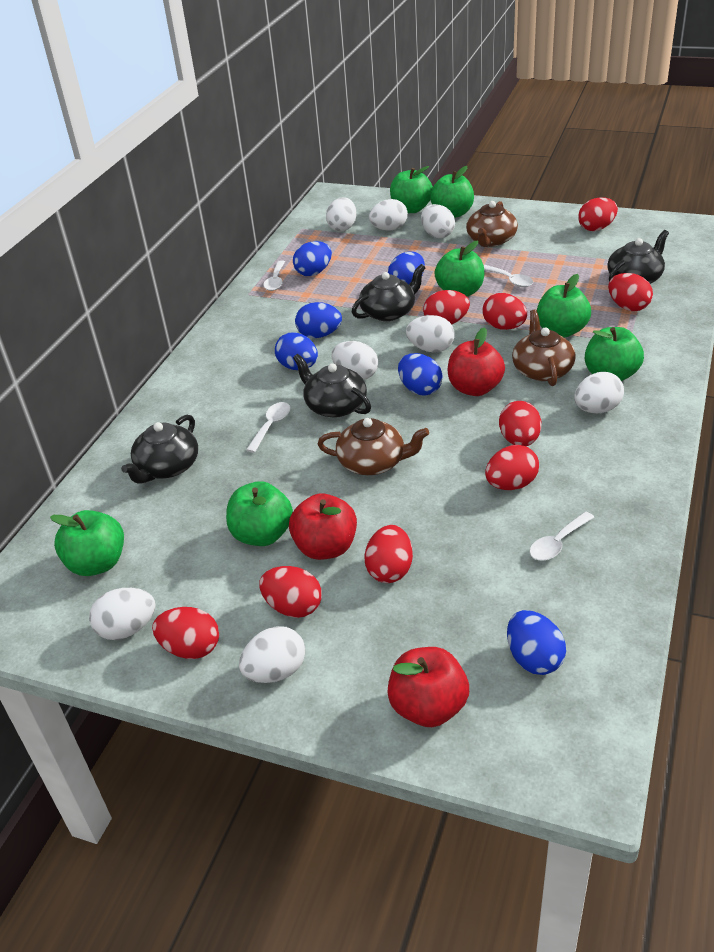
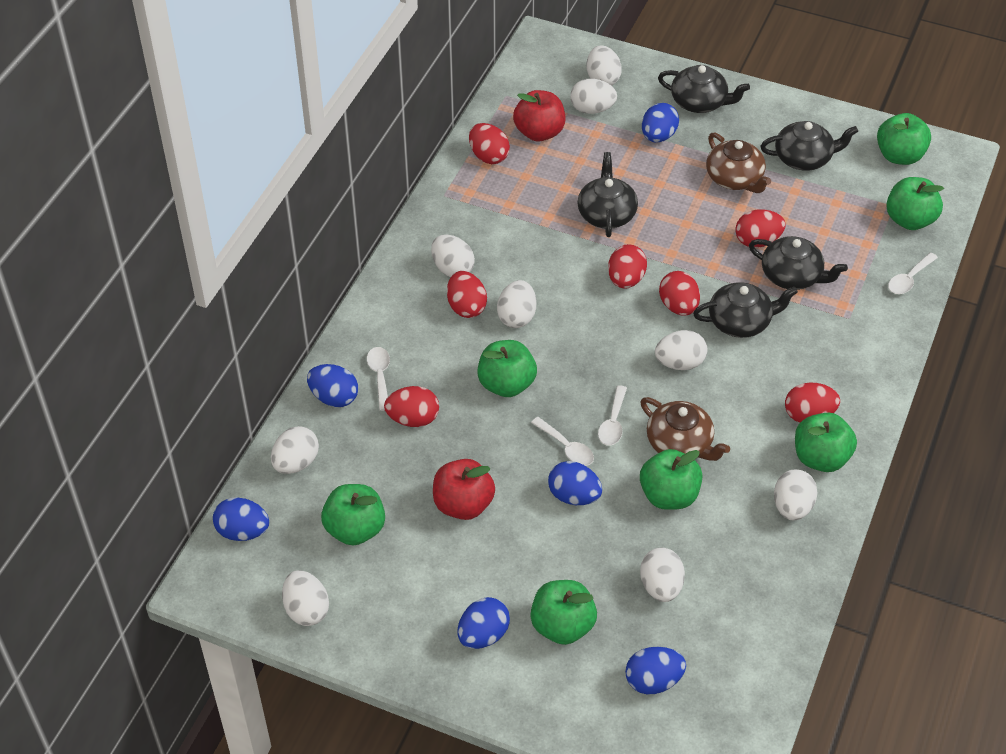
black teapot: 4 -> 5
brown teapot: 3 -> 2
red apple: 3 -> 2
red egg: 9 -> 7
white egg: 8 -> 9

